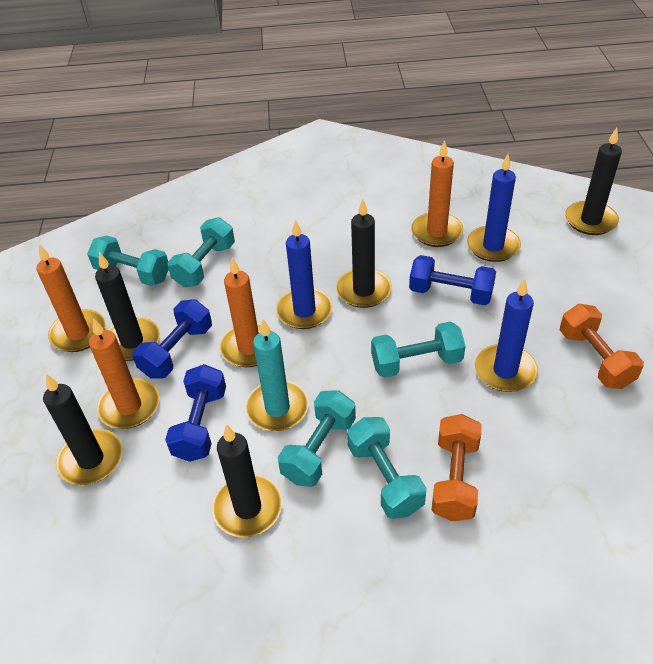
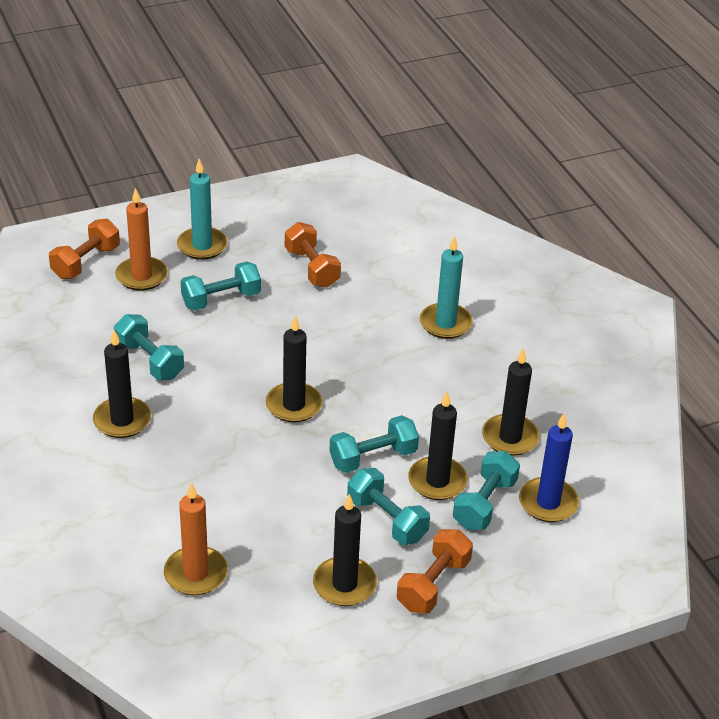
blue candle: 3 -> 1
blue dumbbell: 3 -> 0
orange candle: 4 -> 2
orange dumbbell: 2 -> 3
turquoise candle: 1 -> 2

